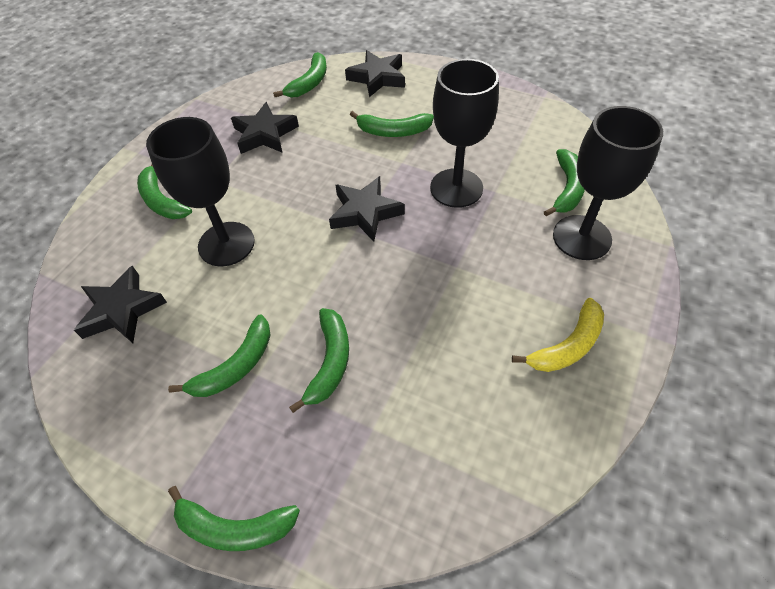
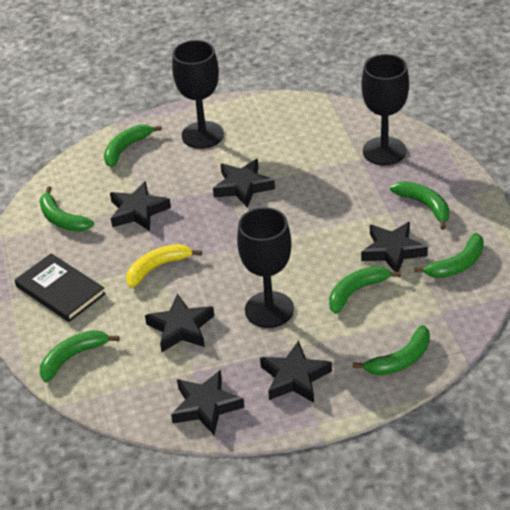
black book: 0 -> 1
black star: 4 -> 6

